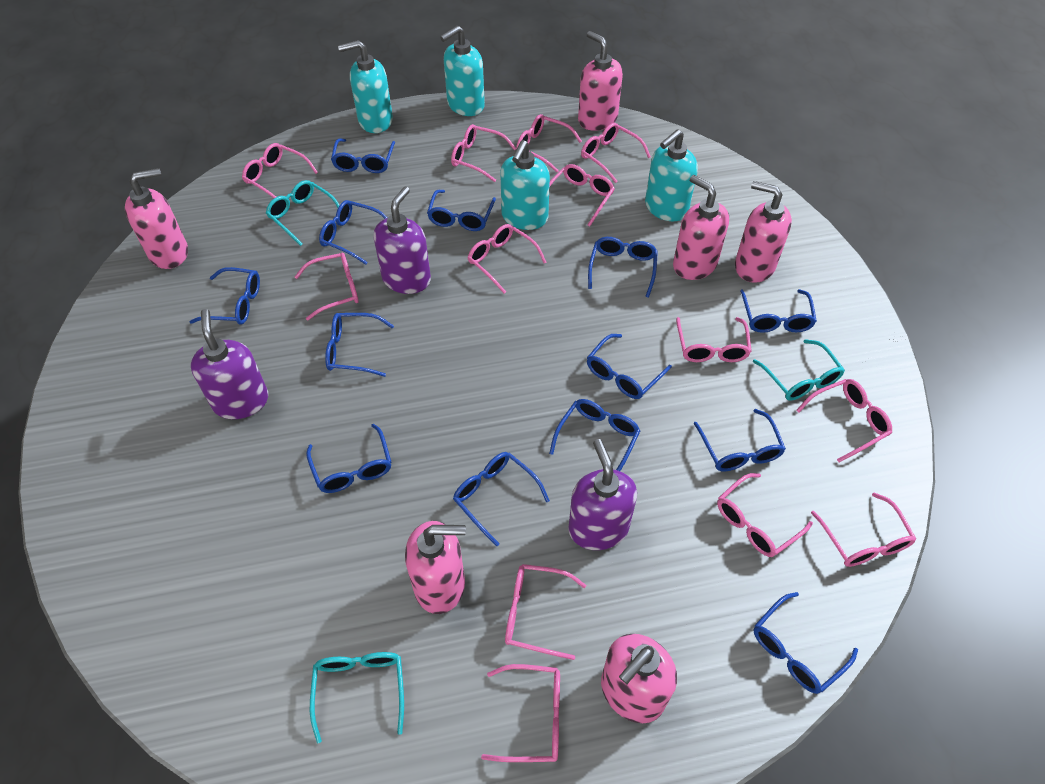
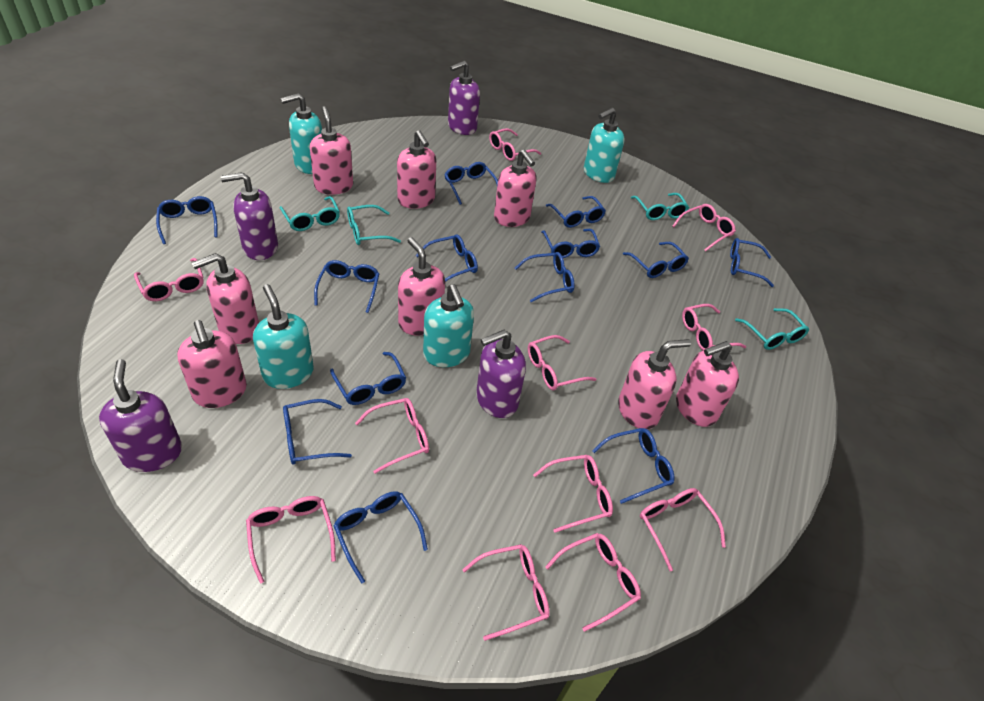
pink glasses: 13 -> 11
pink soap dispenser: 6 -> 8
purple soap dispenser: 3 -> 4
turquoise glasses: 3 -> 4

